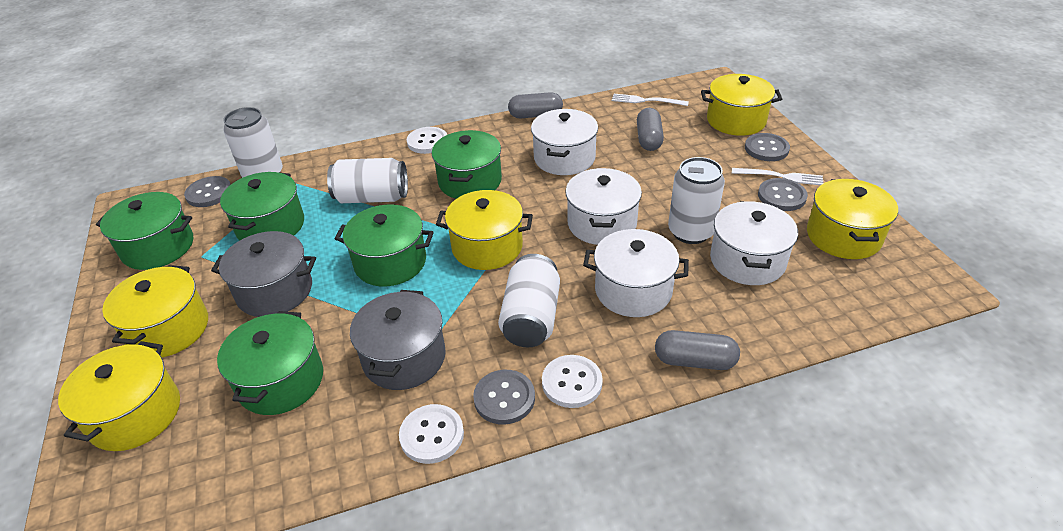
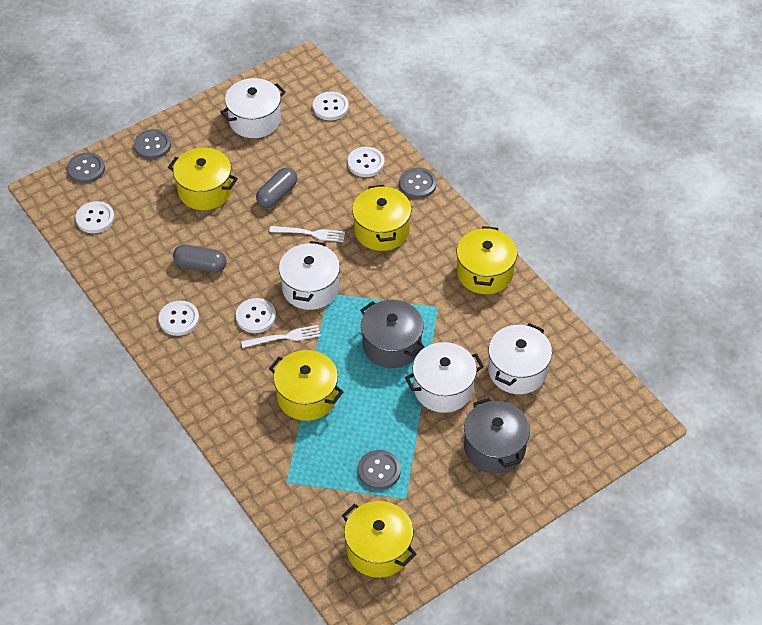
green pot: 5 -> 0
grey capsule: 3 -> 2
white button: 3 -> 5
white can: 4 -> 0

